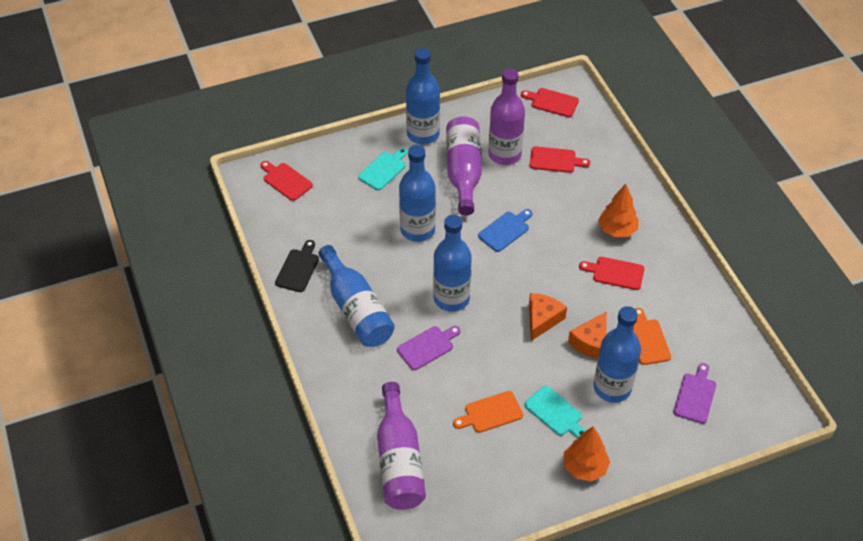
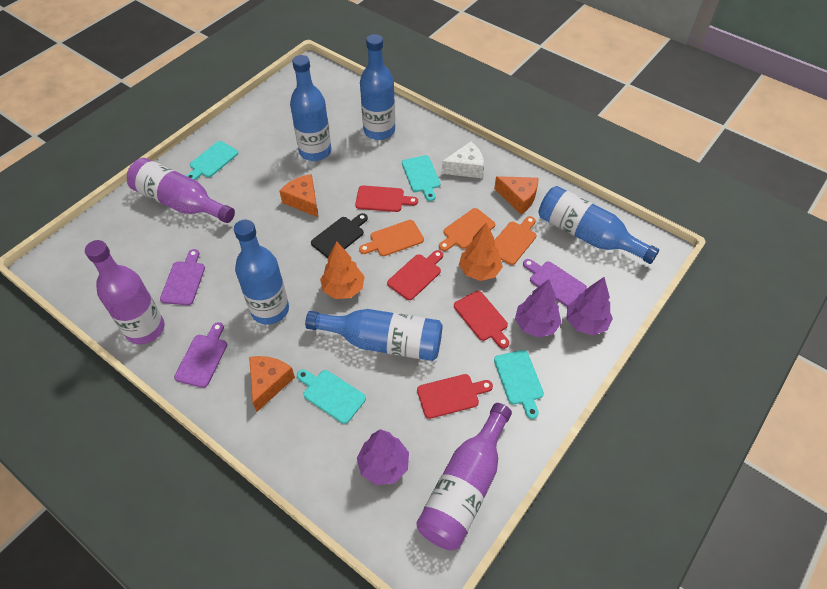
blue cutting board: 1 -> 0
orange cheese: 2 -> 3
orange cutting board: 2 -> 3
purple cutting board: 2 -> 3
purple tree: 0 -> 3
turquoise cutting board: 2 -> 4
white cheese: 0 -> 1

